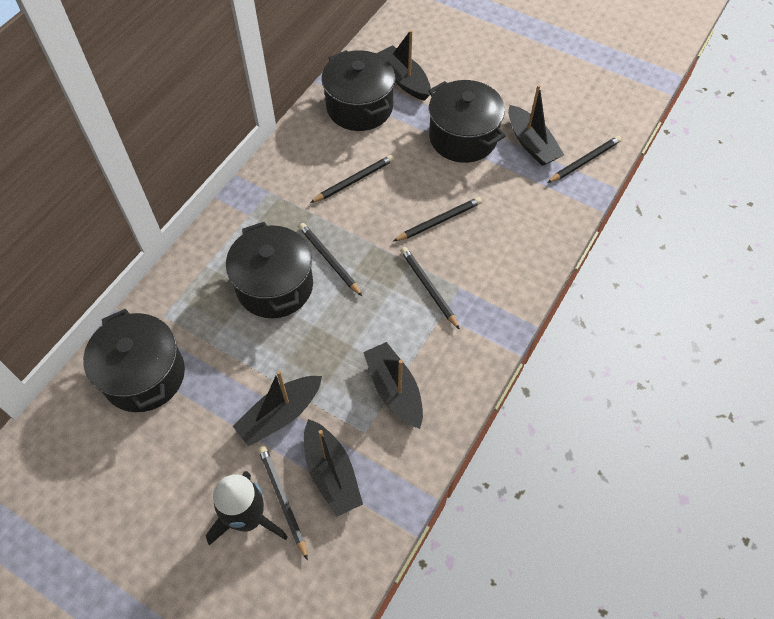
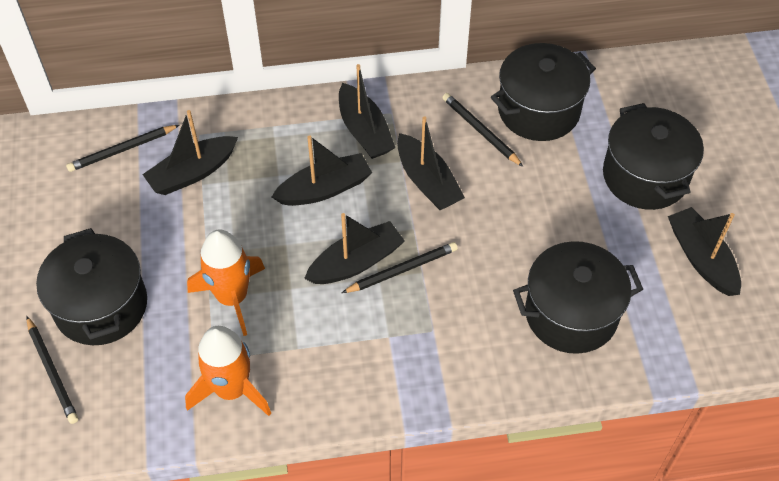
black boat: 5 -> 6
black pencil: 6 -> 4
black rocket: 1 -> 0
orange rocket: 0 -> 2

